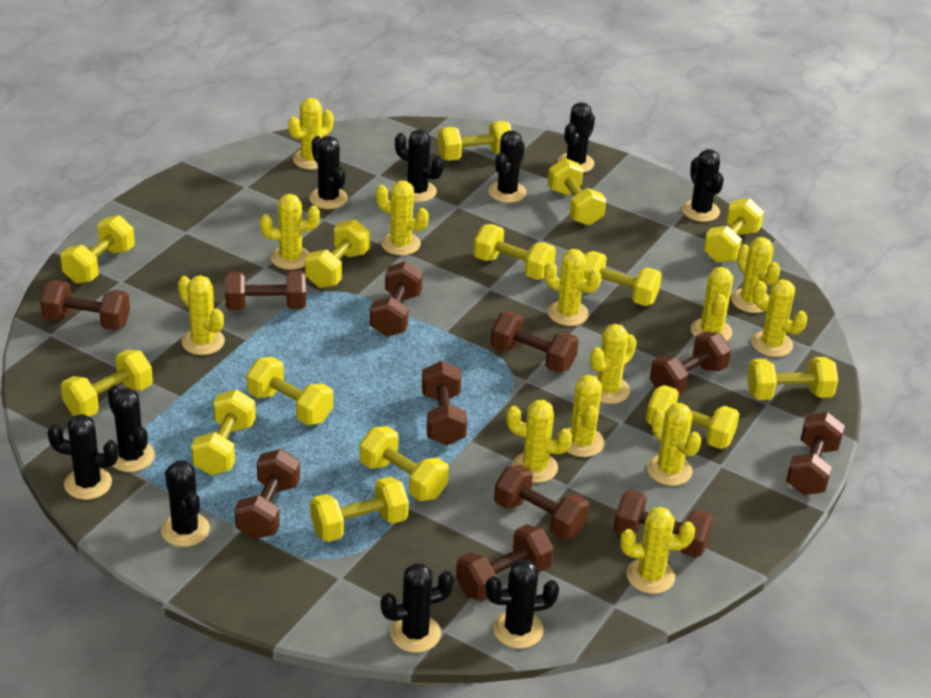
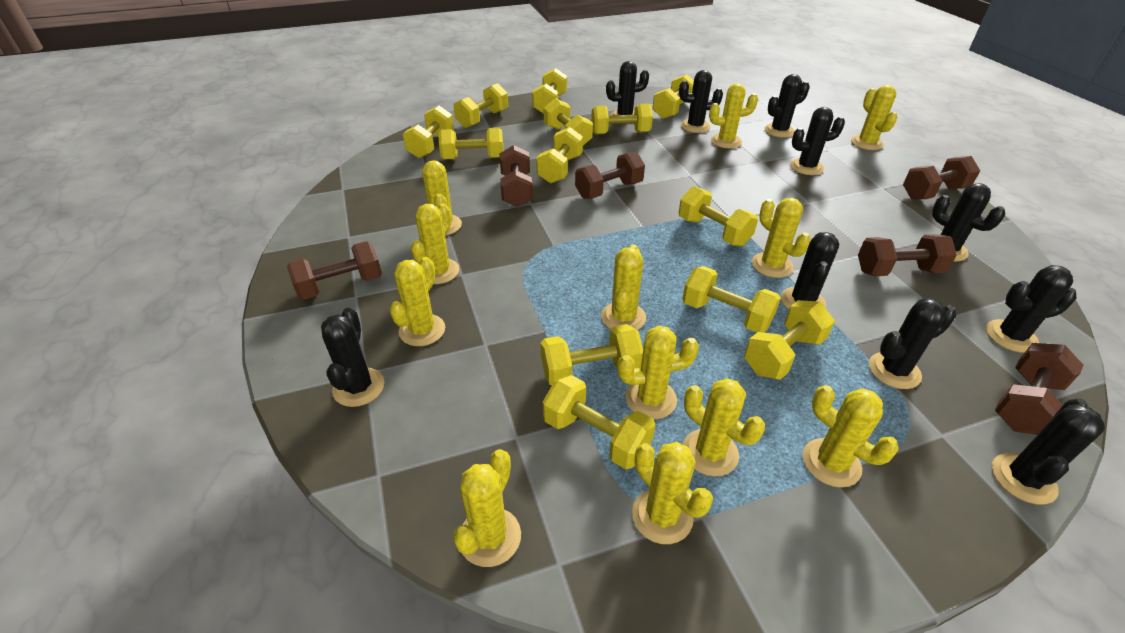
brown dumbbell: 11 -> 6
yellow cactus: 13 -> 12
yellow dumbbell: 14 -> 13

